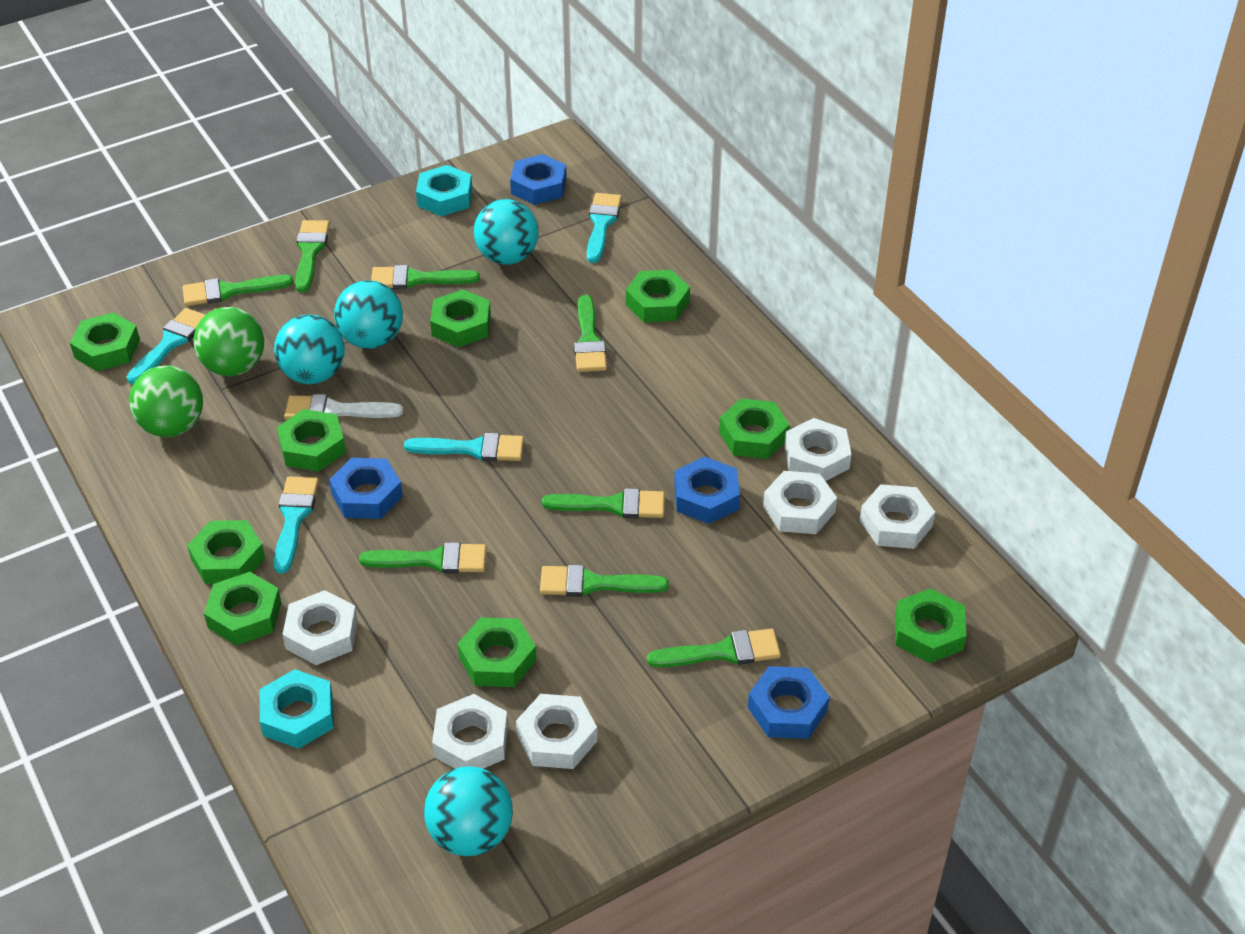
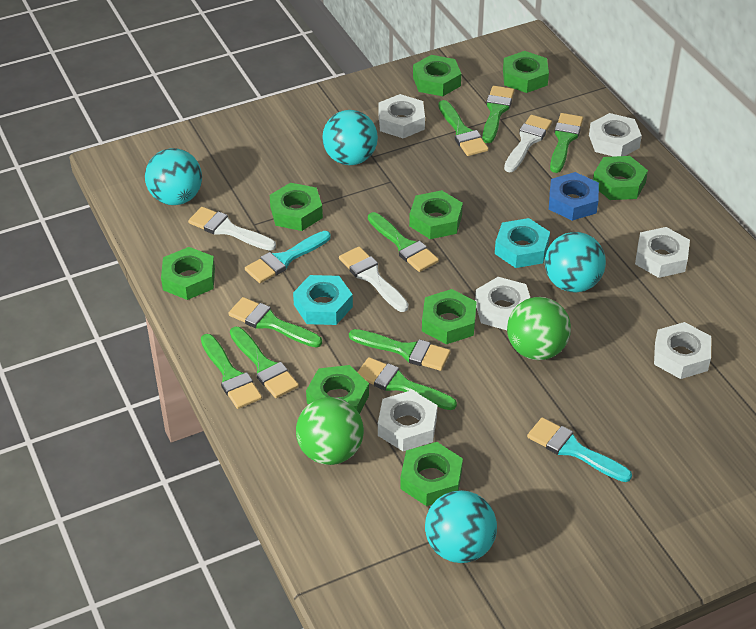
blue nut: 4 -> 1
green brush: 8 -> 9
turquoise brush: 4 -> 2
white brush: 1 -> 3

